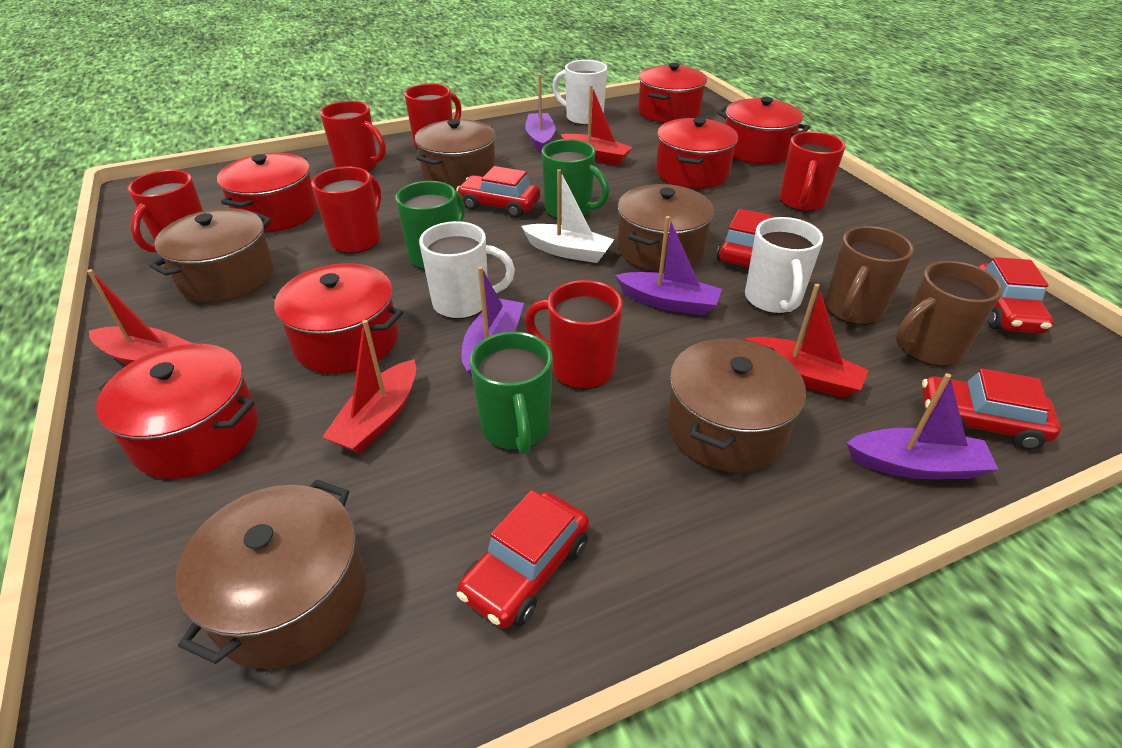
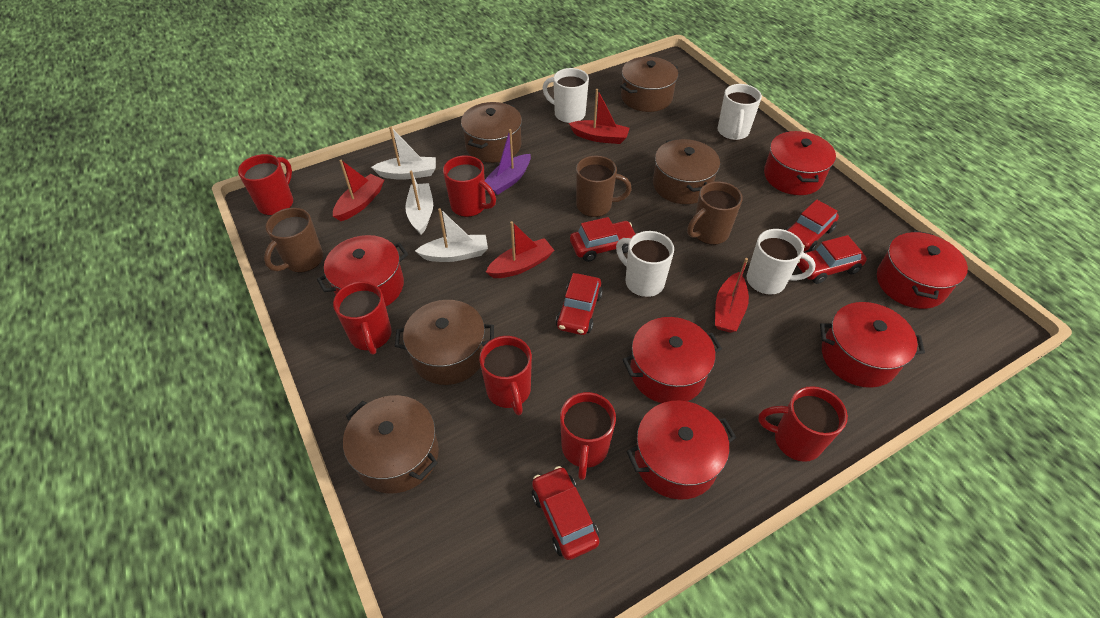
brown mug: 2 -> 3
green mug: 3 -> 0
purple boat: 4 -> 1
white boat: 1 -> 3
white mug: 3 -> 4

